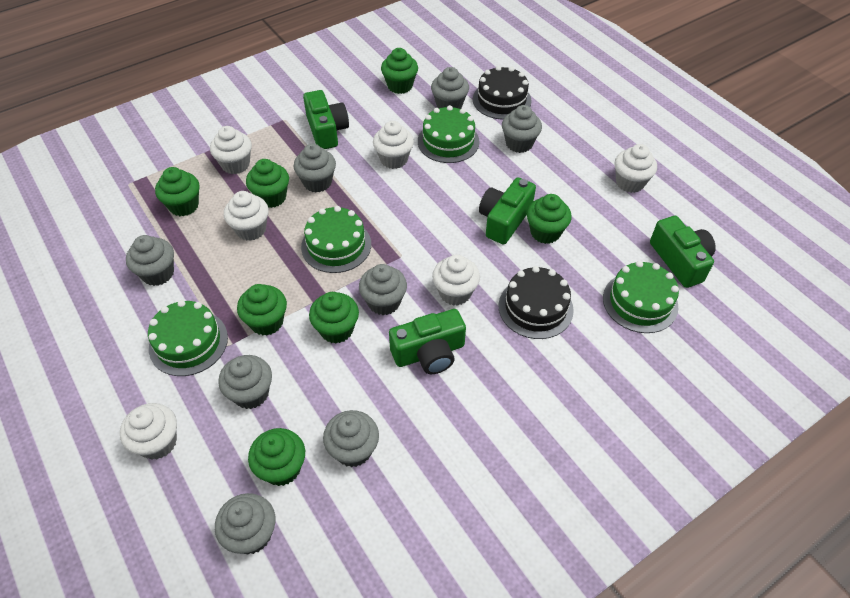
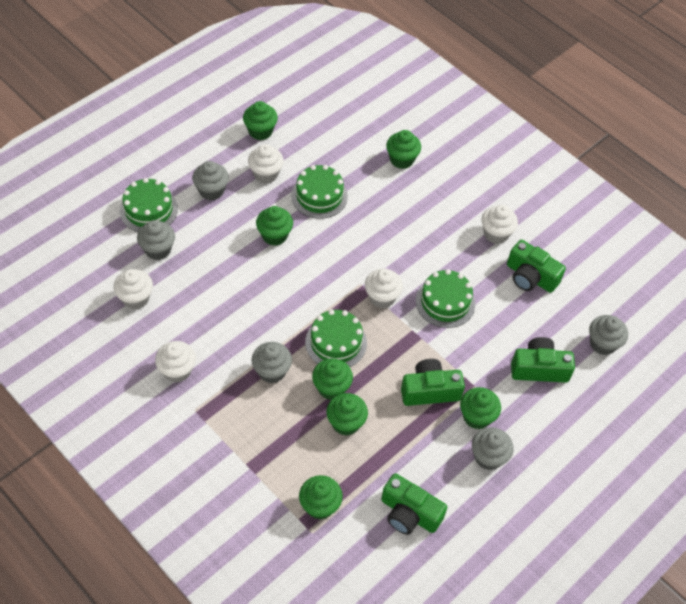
black cake: 2 -> 0
grey cupcake: 8 -> 5
white cupcake: 6 -> 5

